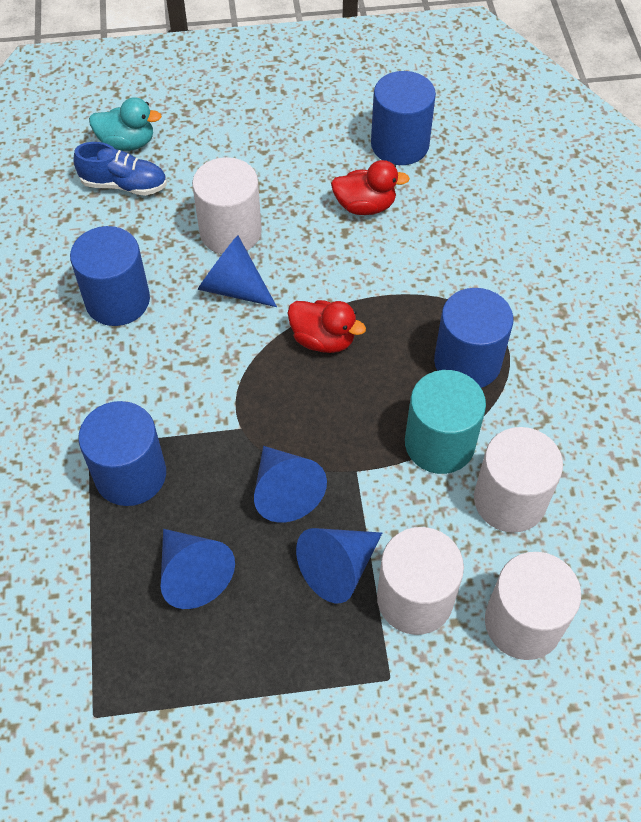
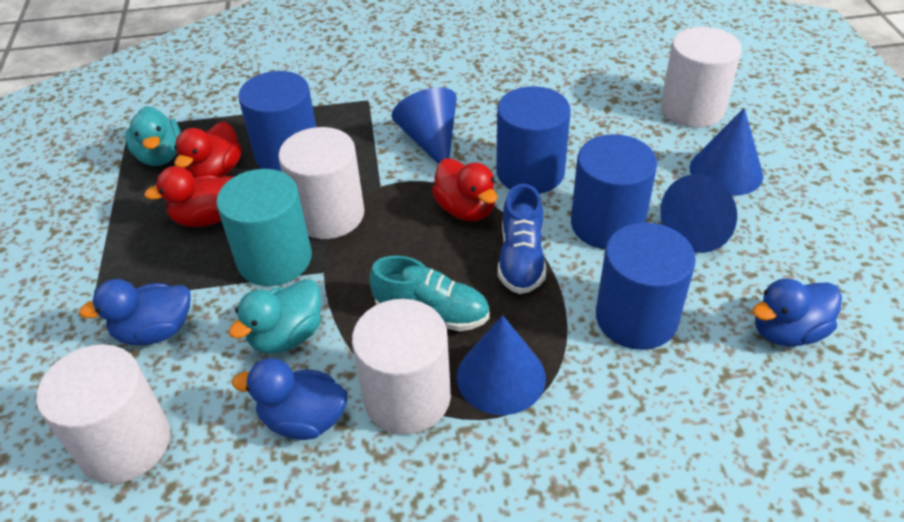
blue duck: 0 -> 3
red duck: 2 -> 3
turquoise duck: 1 -> 2
turquoise shoe: 0 -> 1

